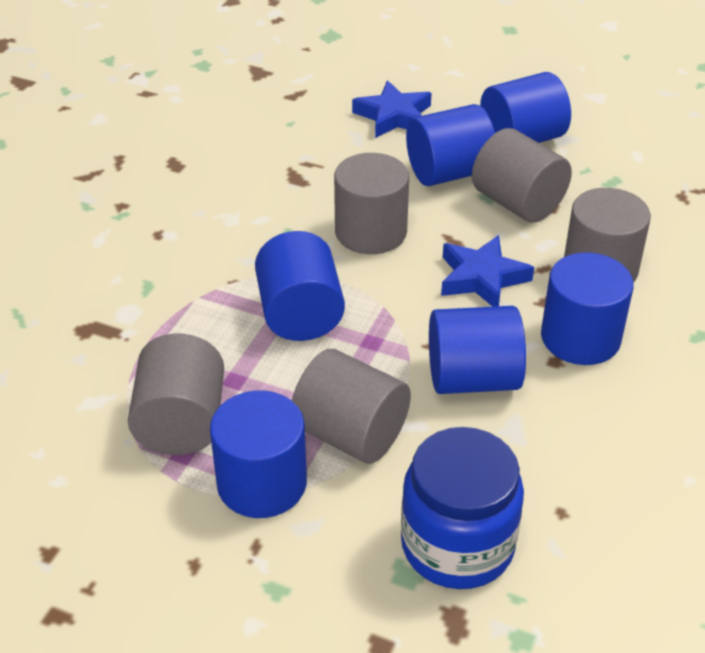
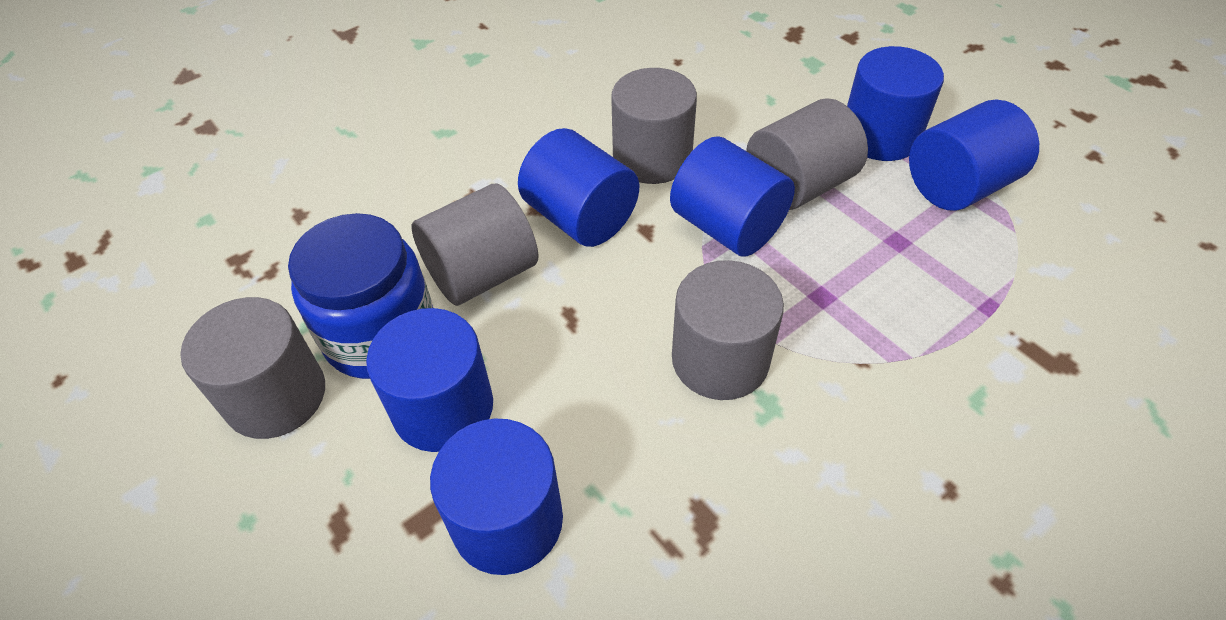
blue star: 2 -> 0

